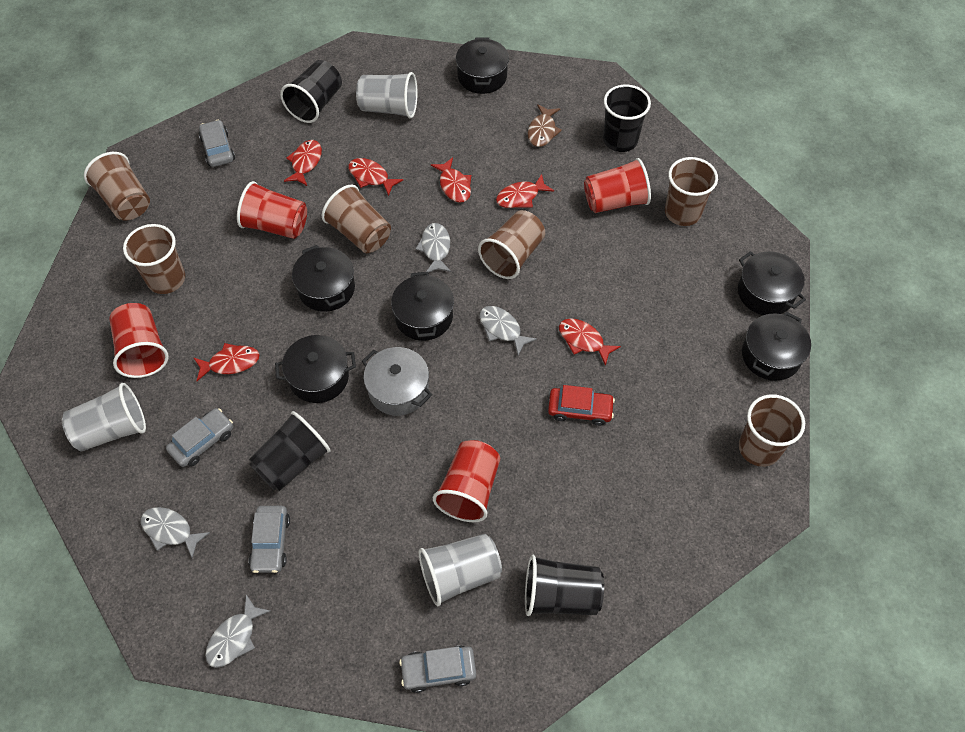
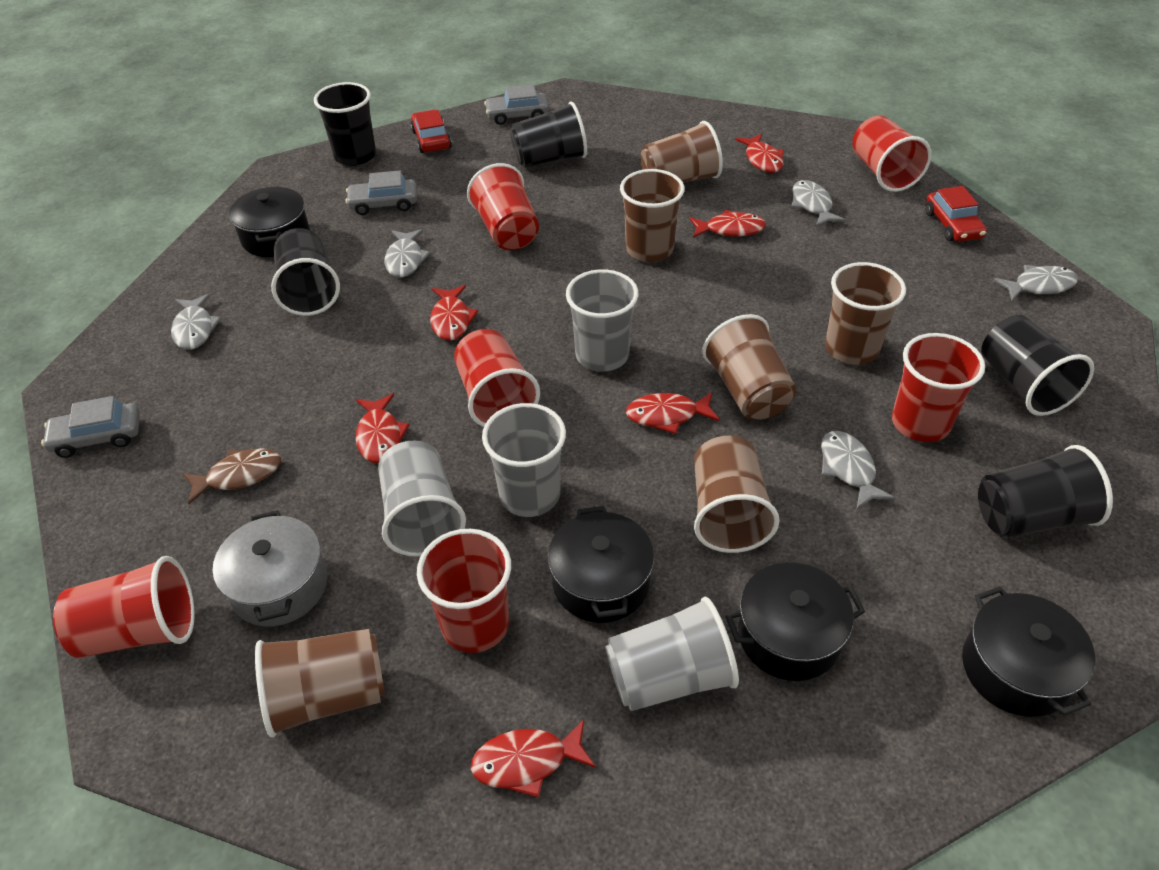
black cup: 4 -> 5
black pot: 6 -> 4
grey car: 4 -> 3
grey cup: 3 -> 4
grey fish: 4 -> 5
red car: 1 -> 2
red cup: 4 -> 6

